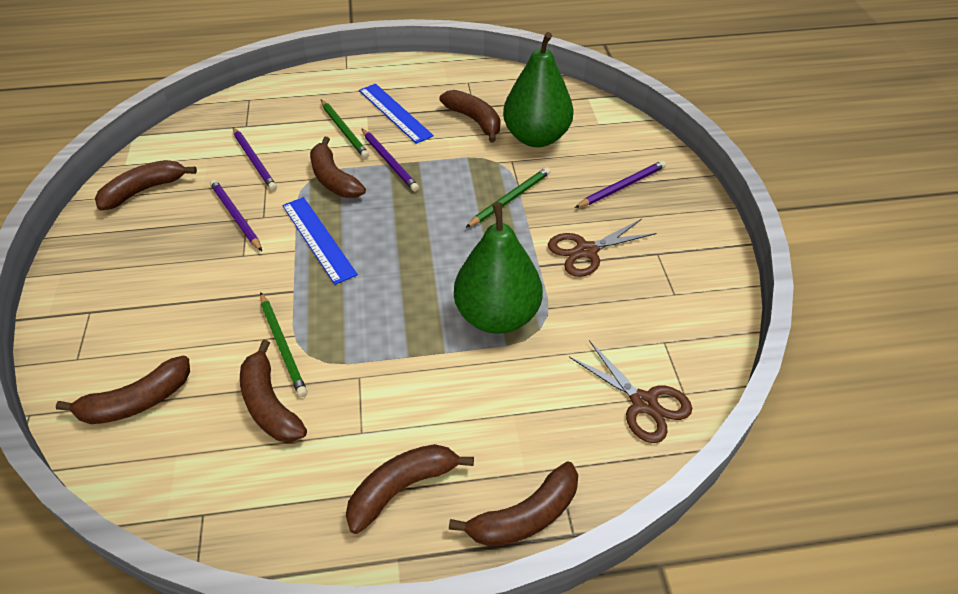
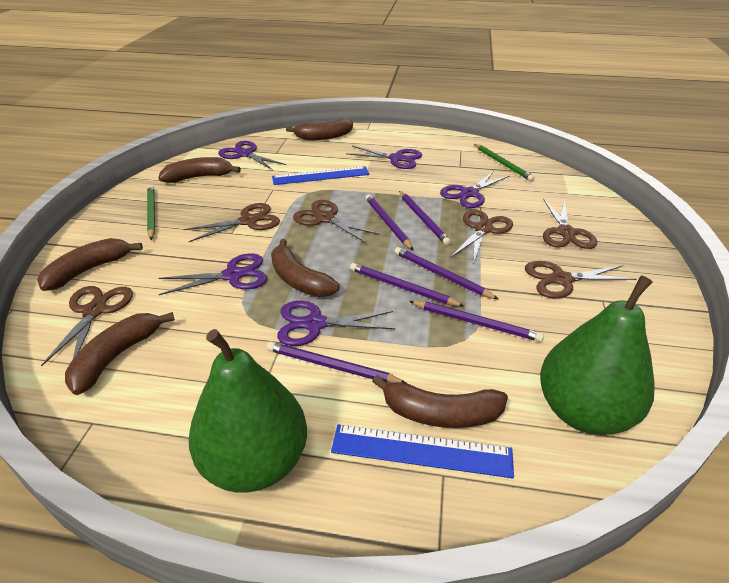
brown banana: 7 -> 6
brown scissors: 2 -> 6
green pencil: 3 -> 2
purple pencil: 4 -> 6
purple scissors: 0 -> 5

